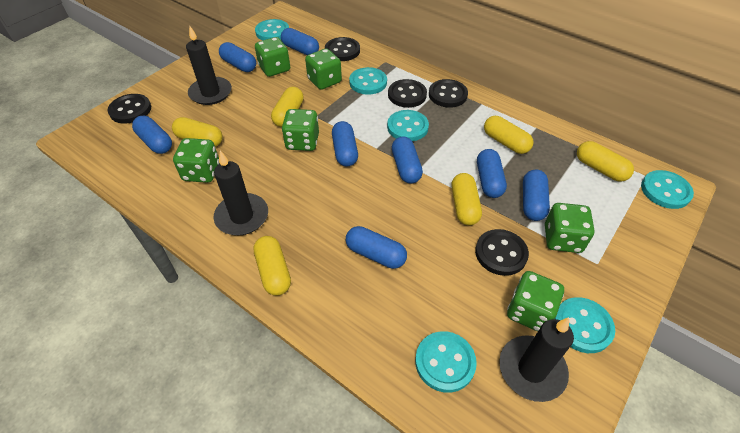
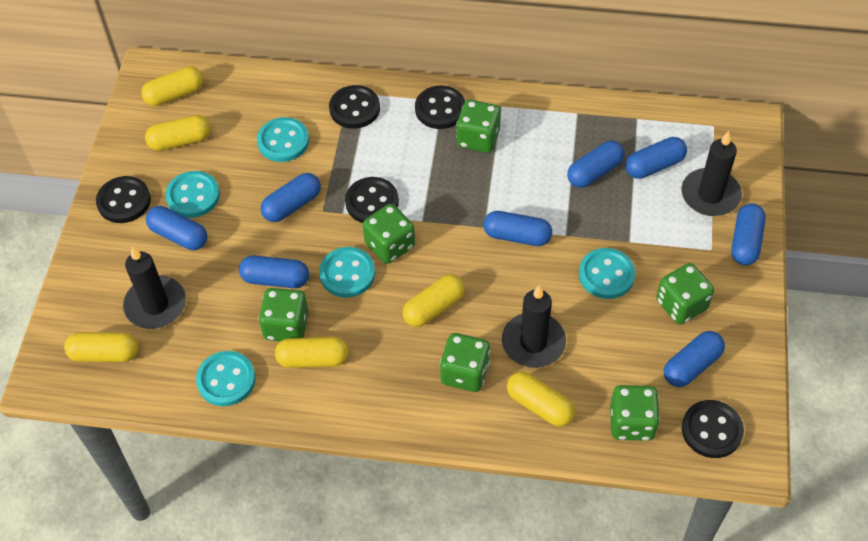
turquoise button: 6 -> 5

